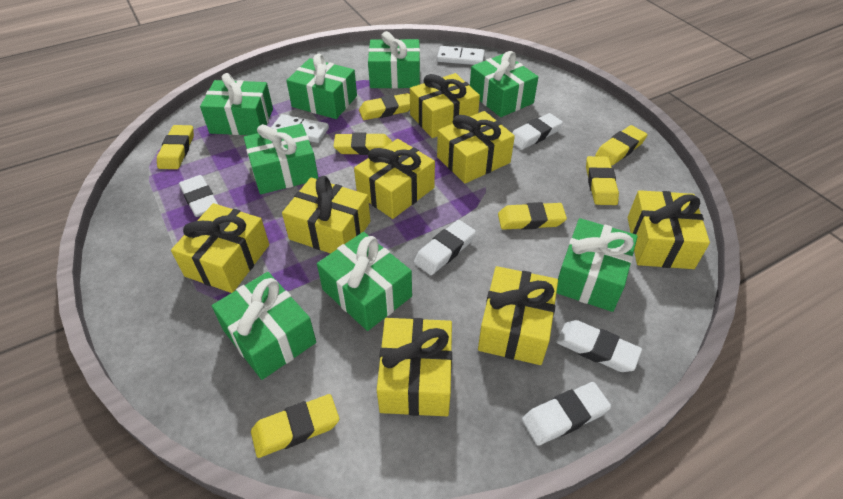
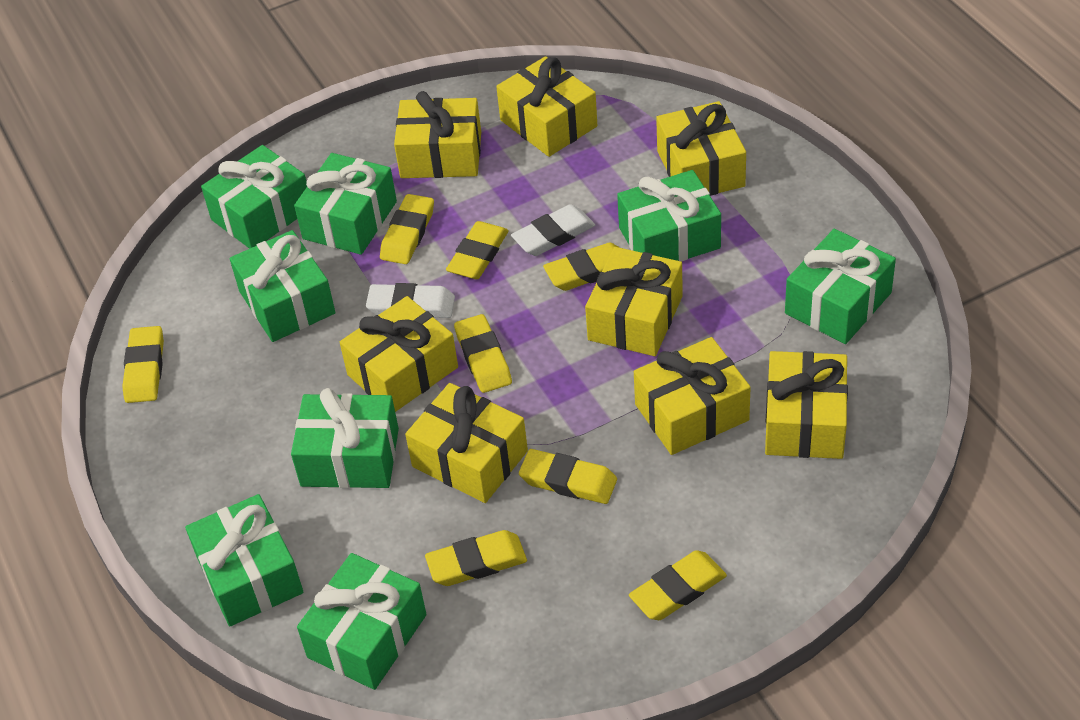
white domino: 2 -> 0
white eraser: 5 -> 2
yellow eraser: 7 -> 8

